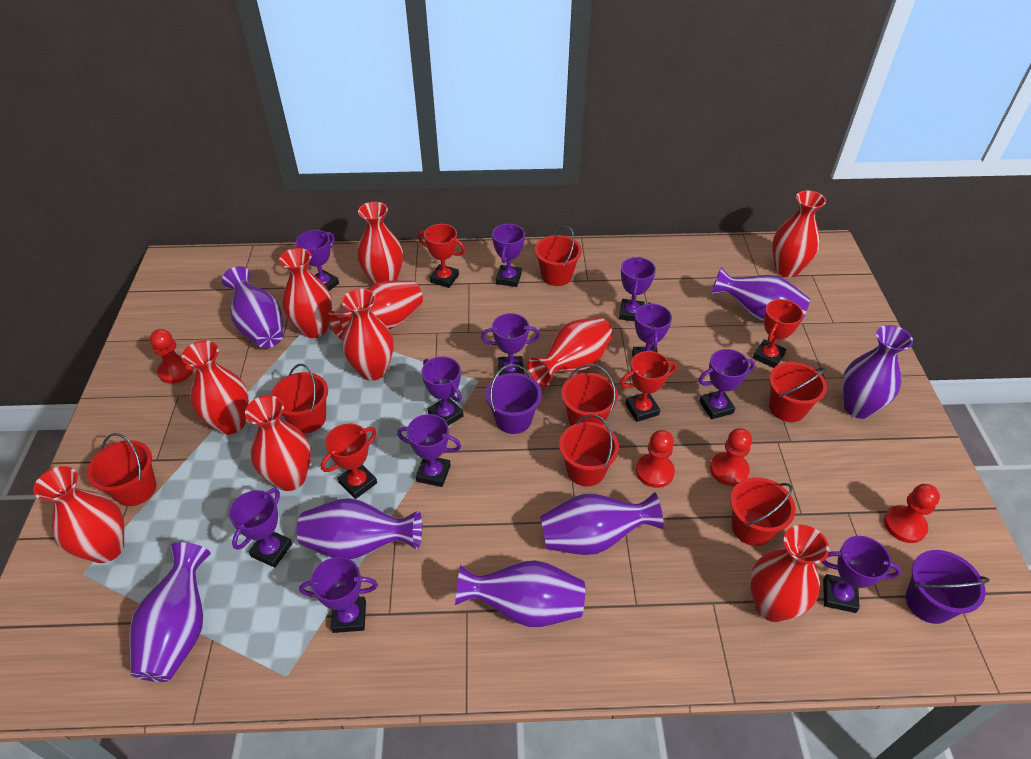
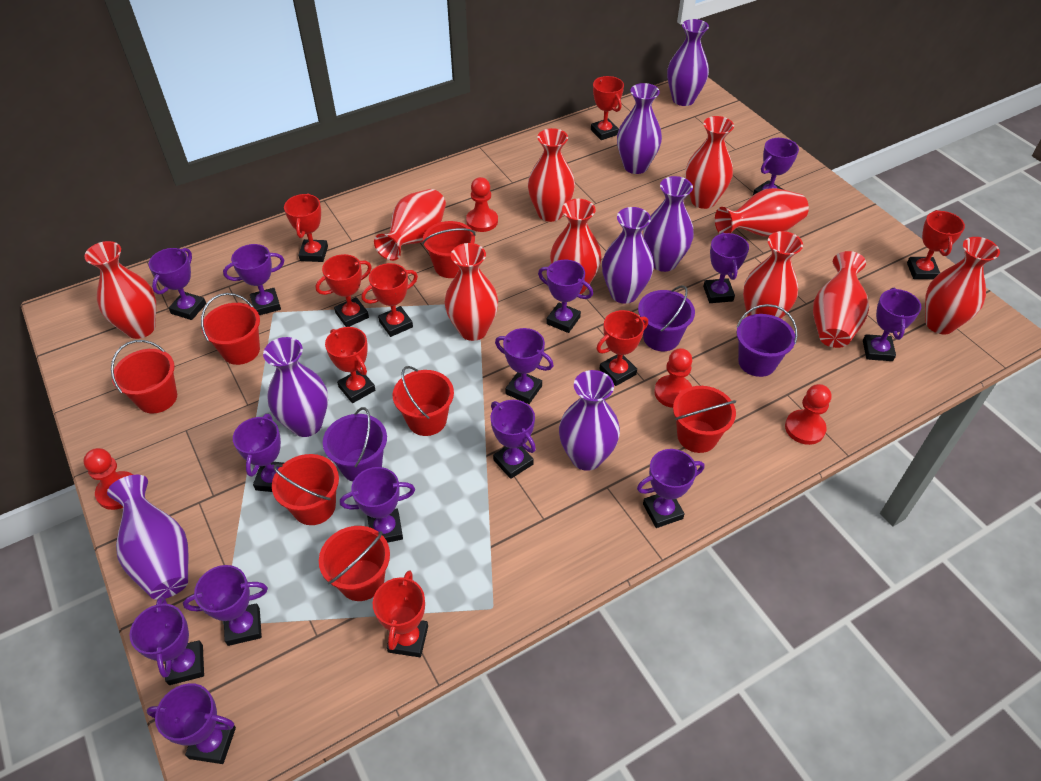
purple bucket: 2 -> 3
purple trophy: 11 -> 14
red trophy: 4 -> 8

